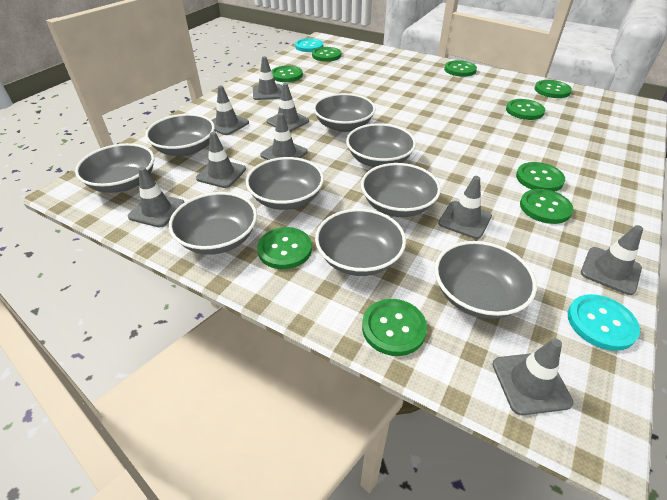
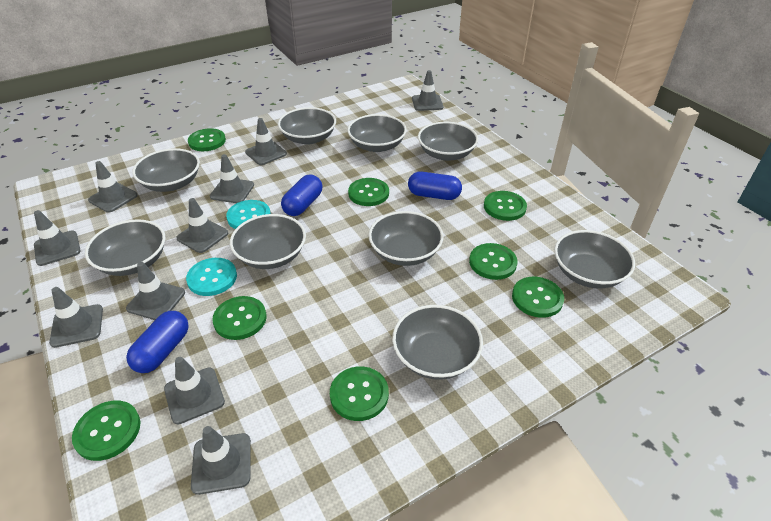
blue capsule: 0 -> 3
green button: 9 -> 8
grey traffic cone: 9 -> 10

